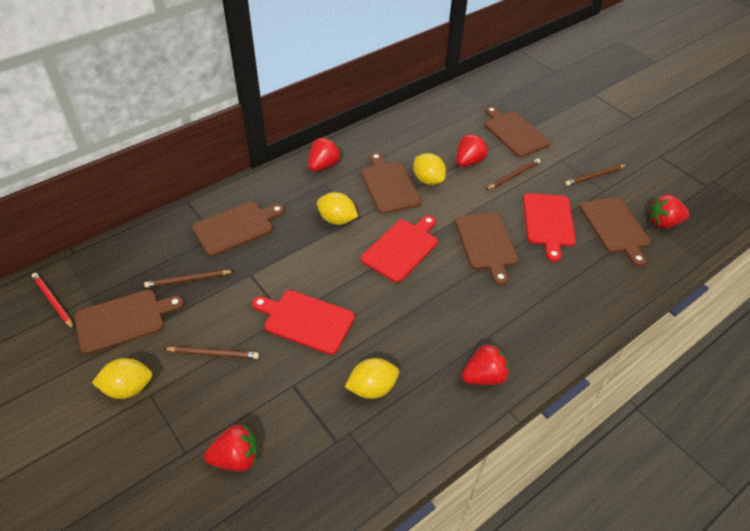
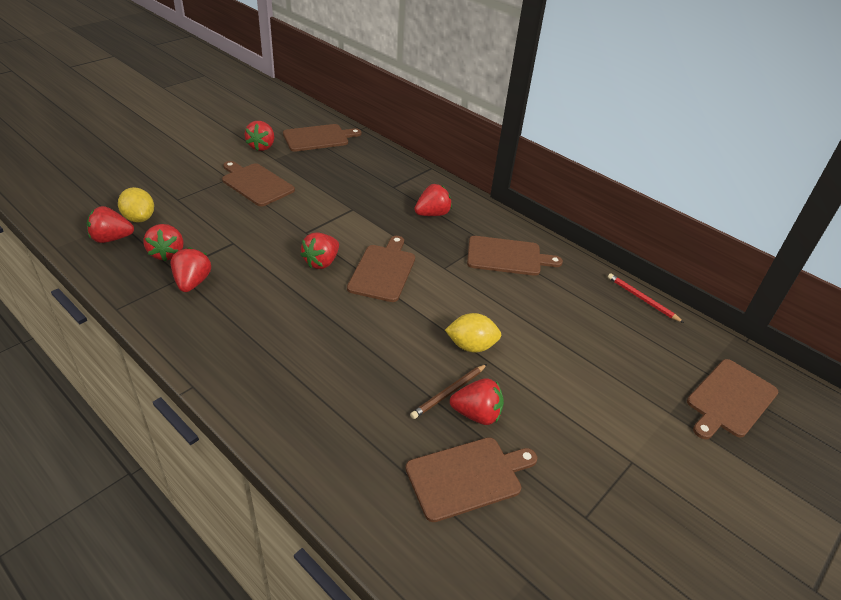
brown pencil: 4 -> 1
red cutting board: 3 -> 0
red strawberry: 5 -> 7
yellow lemon: 4 -> 2

